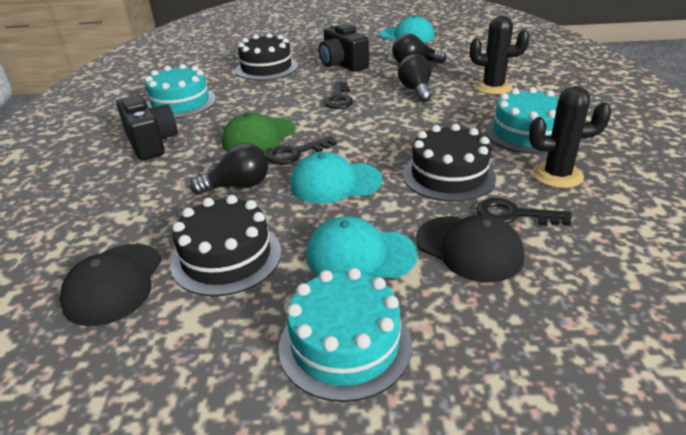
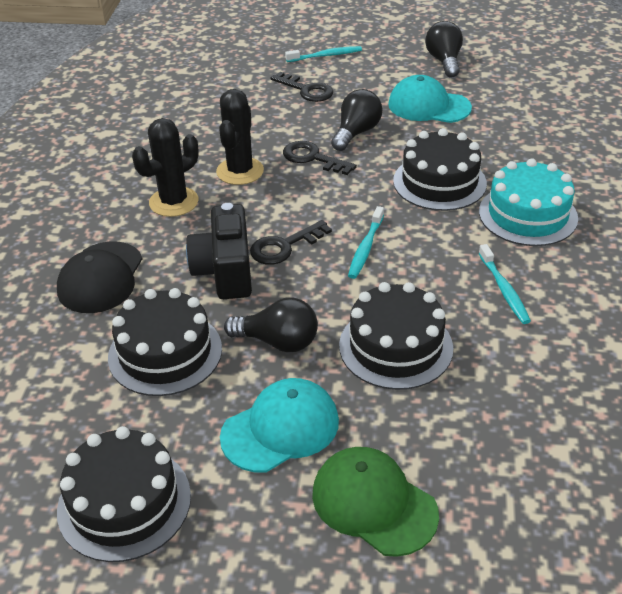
black cake: 3 -> 4
black camera: 2 -> 1
black cap: 2 -> 1
turquoise cake: 3 -> 1
turquoise cap: 3 -> 2
turquoise toothbrush: 0 -> 3

